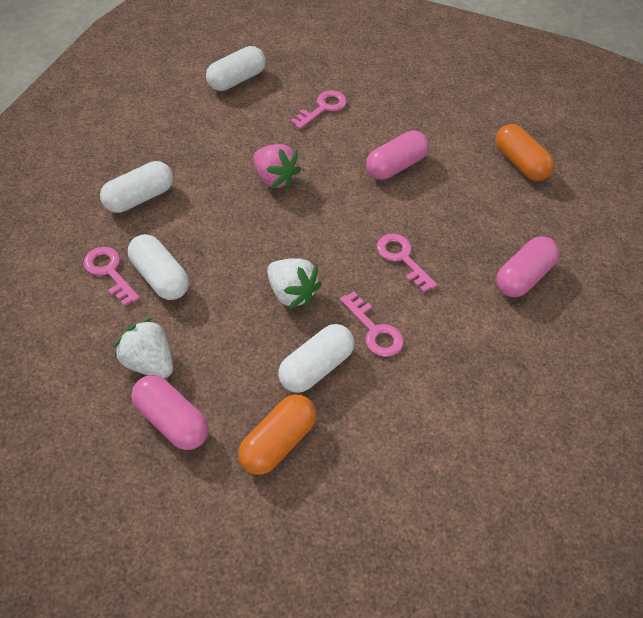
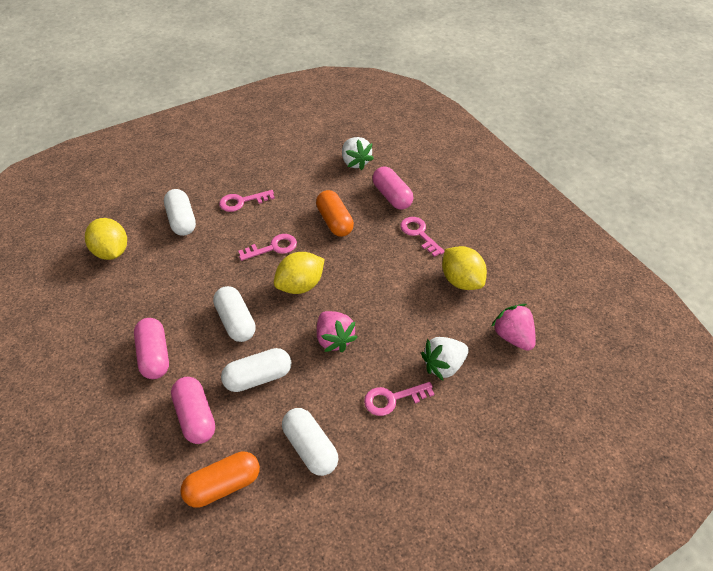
pink strawberry: 1 -> 2
yellow lemon: 0 -> 3

